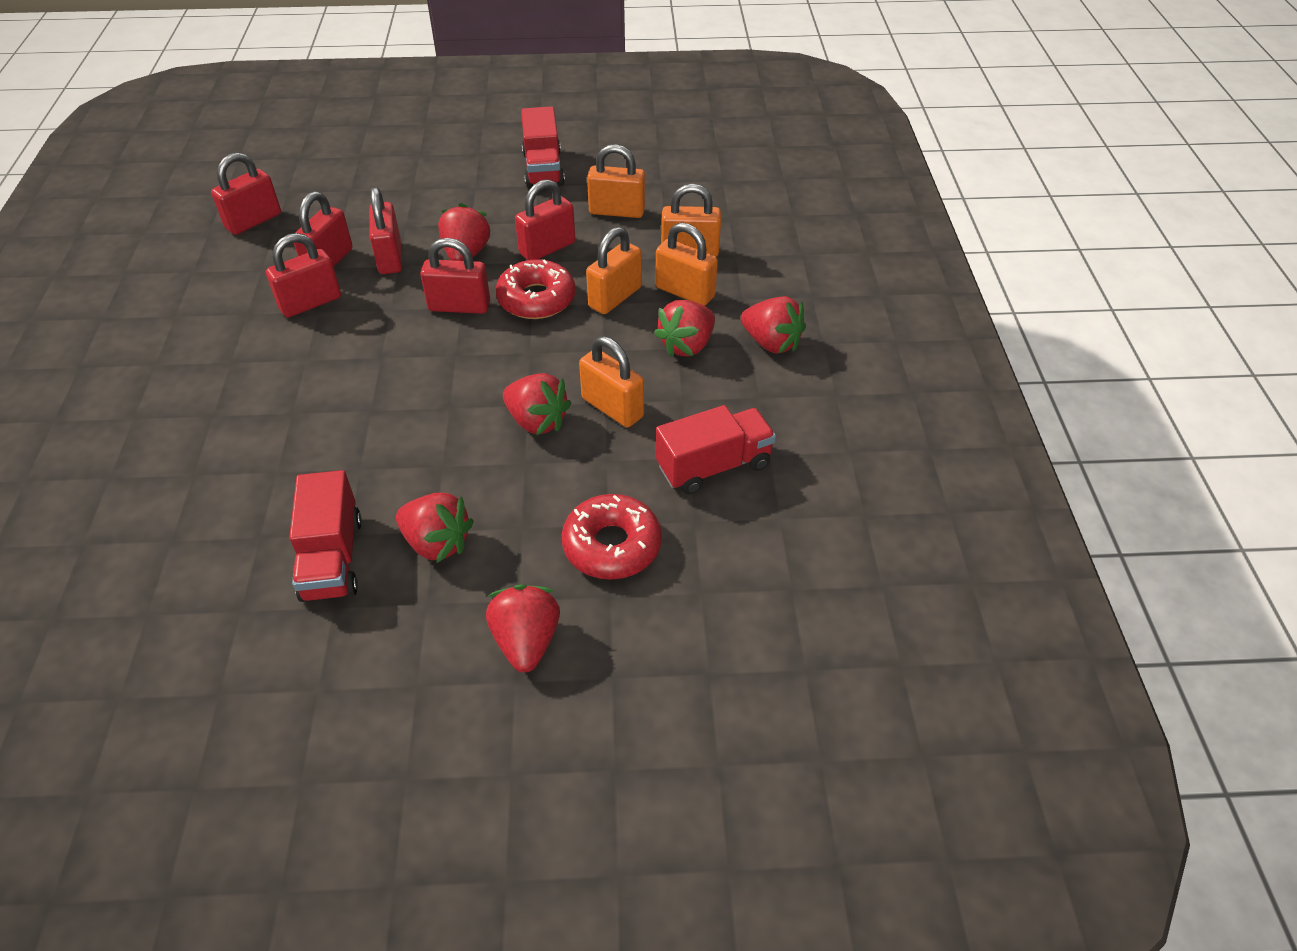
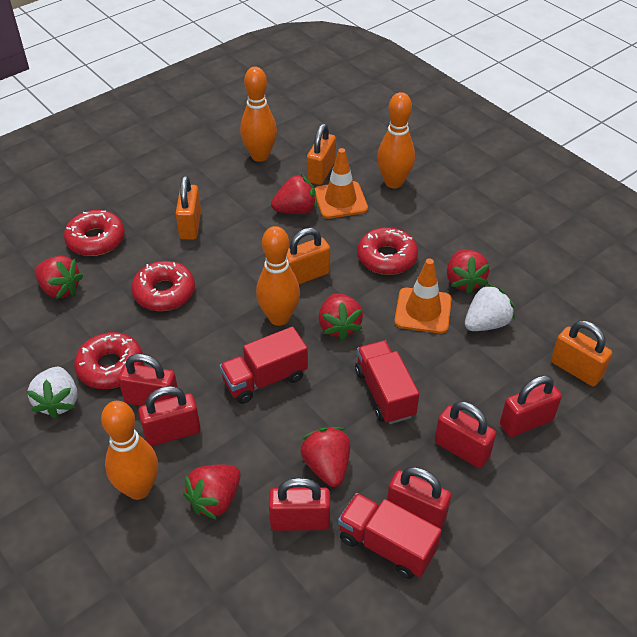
orange bowling pin: 0 -> 4
orange padlock: 5 -> 4
orange traffic cone: 0 -> 2
red donut: 2 -> 4
white strawberry: 0 -> 2

